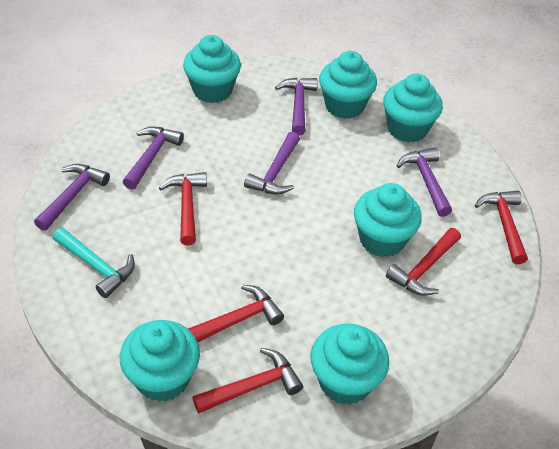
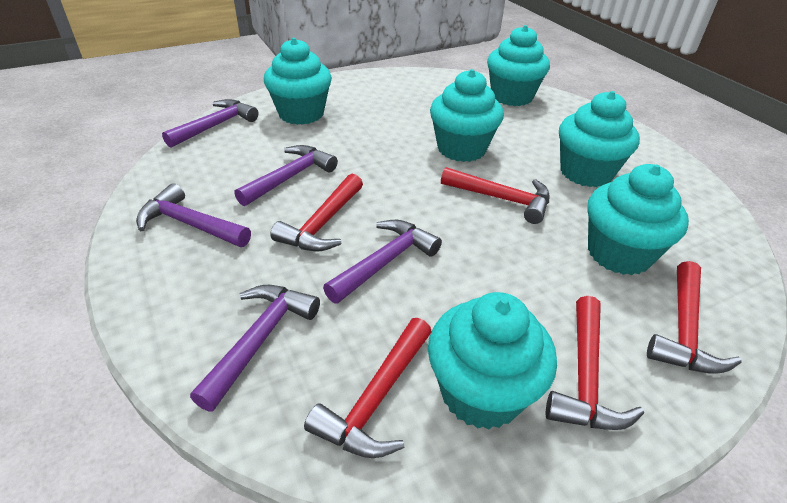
turquoise hammer: 1 -> 0

